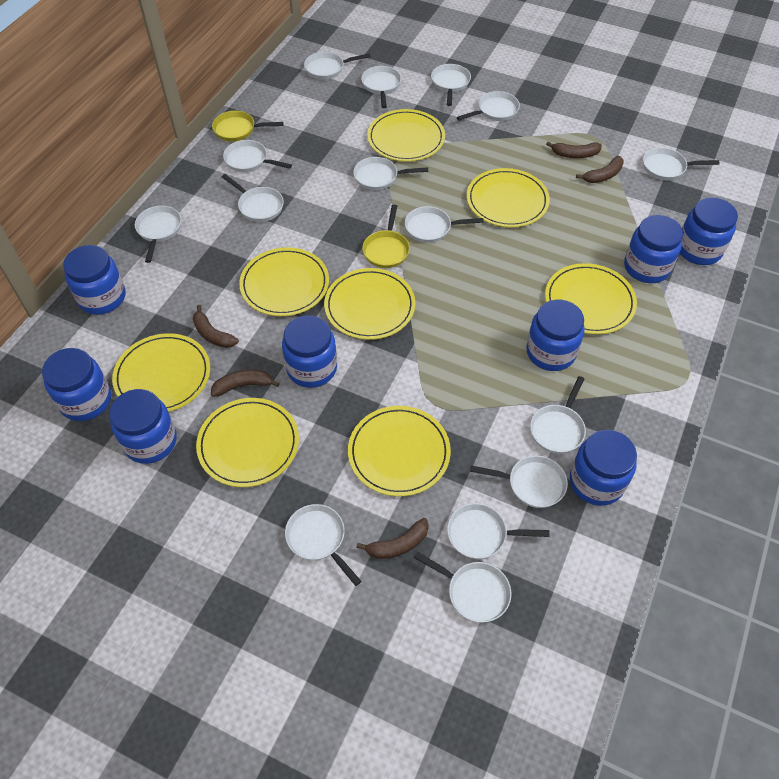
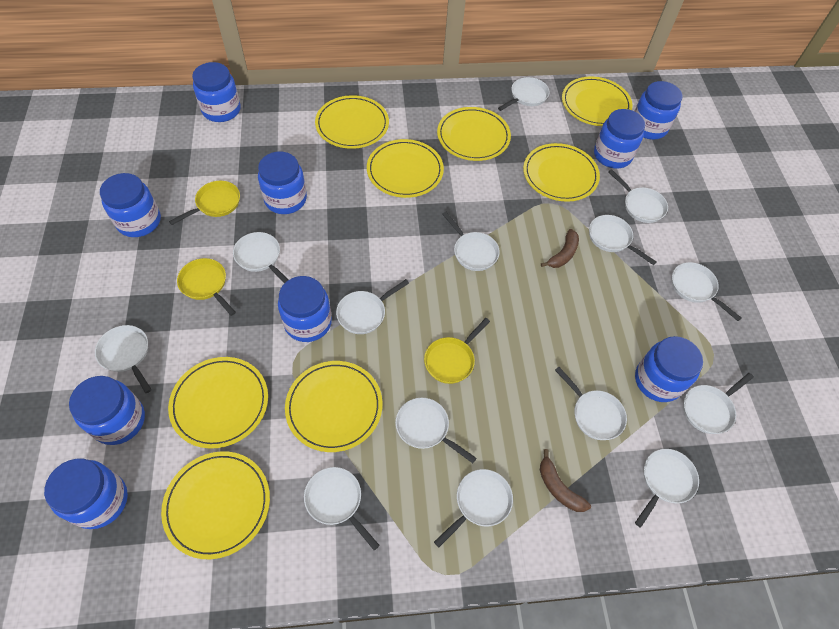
blue jar: 8 -> 9
brown banana: 5 -> 2
white pan: 15 -> 14
yellow pan: 2 -> 3

